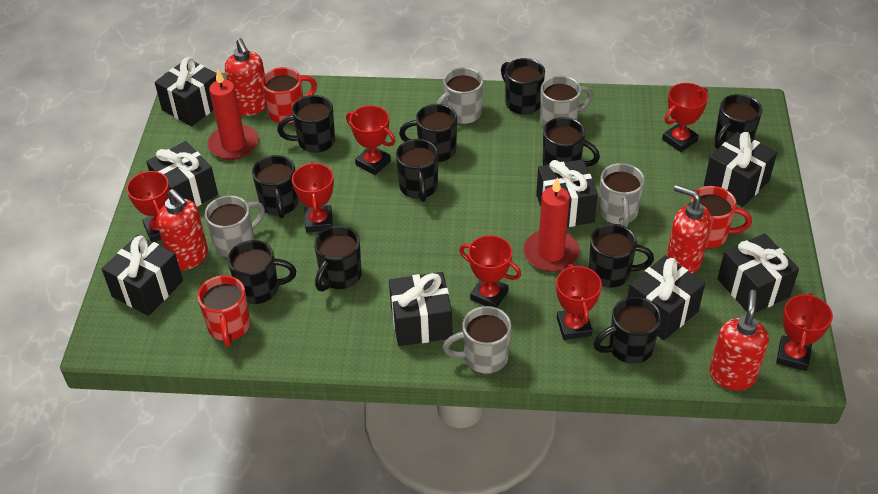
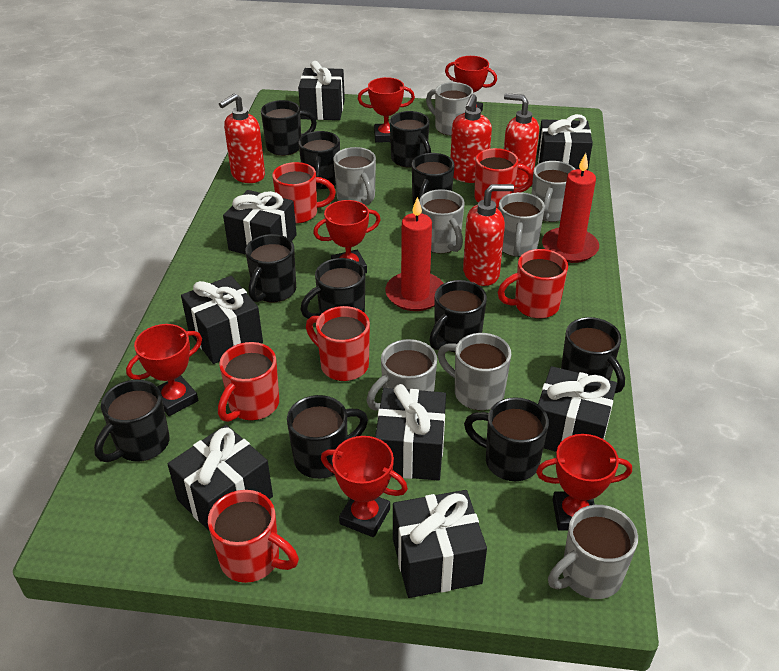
grey mug: 5 -> 8
red mug: 3 -> 6
red trophy: 7 -> 6

